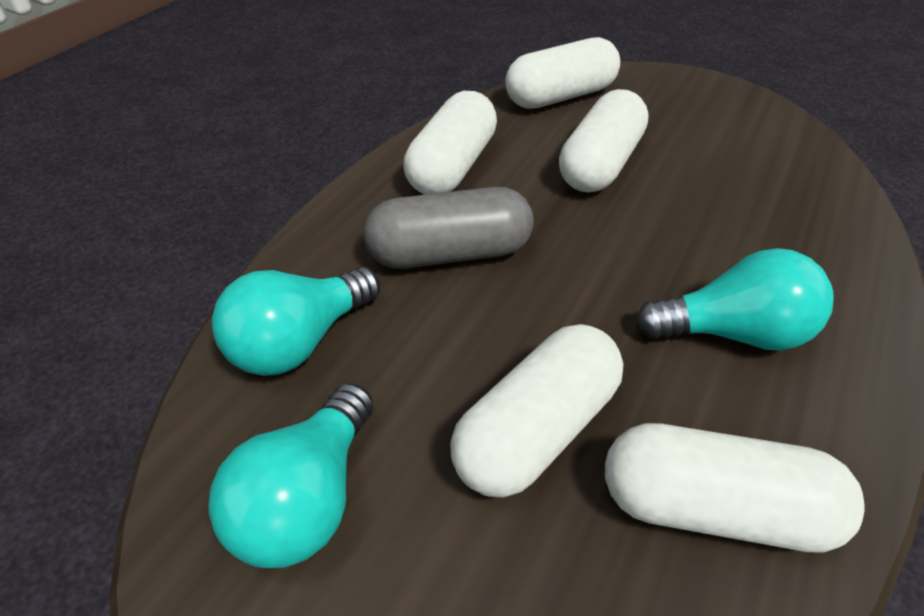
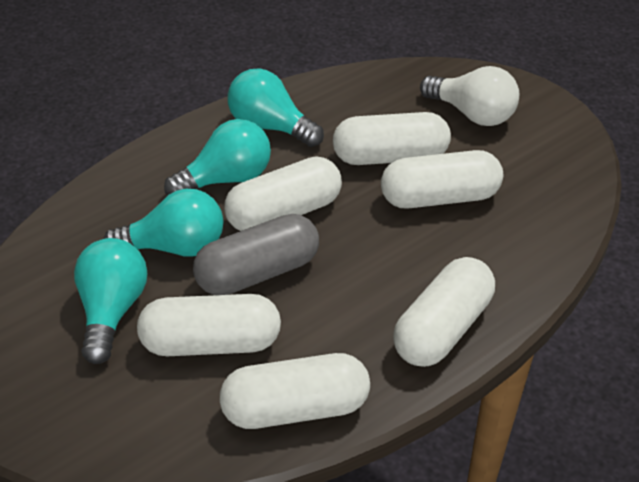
turquoise light bulb: 3 -> 4
white capsule: 5 -> 6
white light bulb: 0 -> 1

